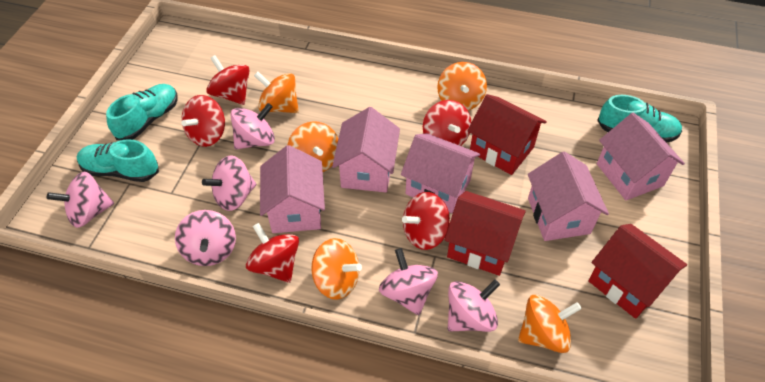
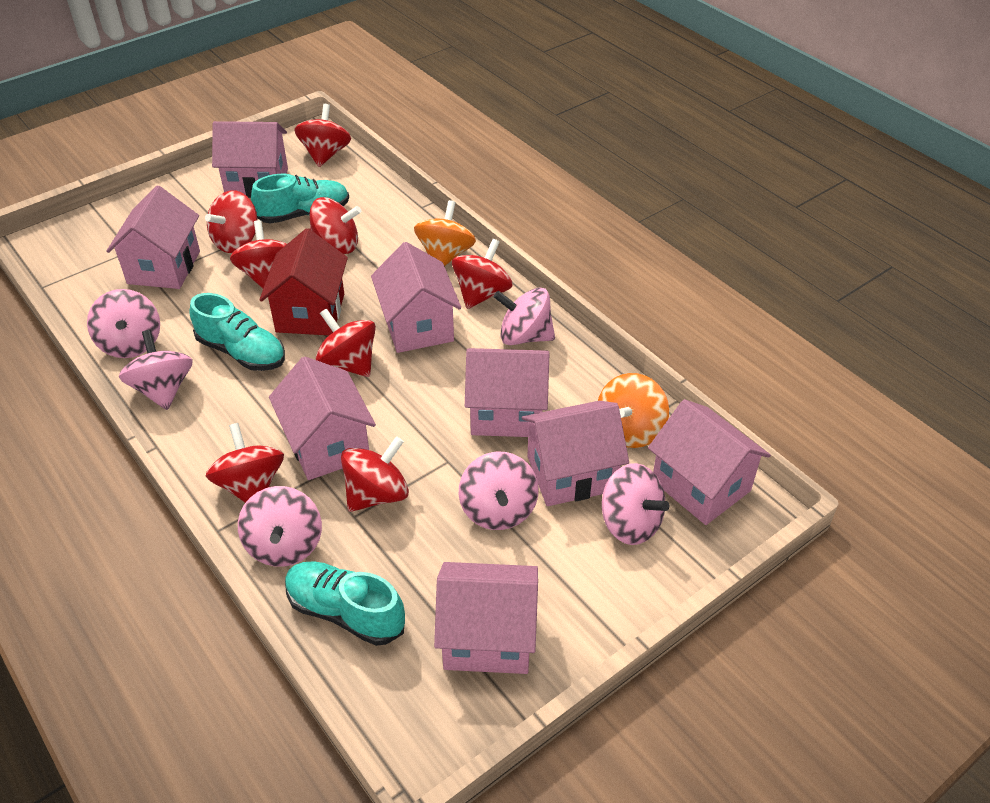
orange spinning top: 5 -> 2
pink house: 5 -> 8
red house: 3 -> 1
red spinning top: 5 -> 8

